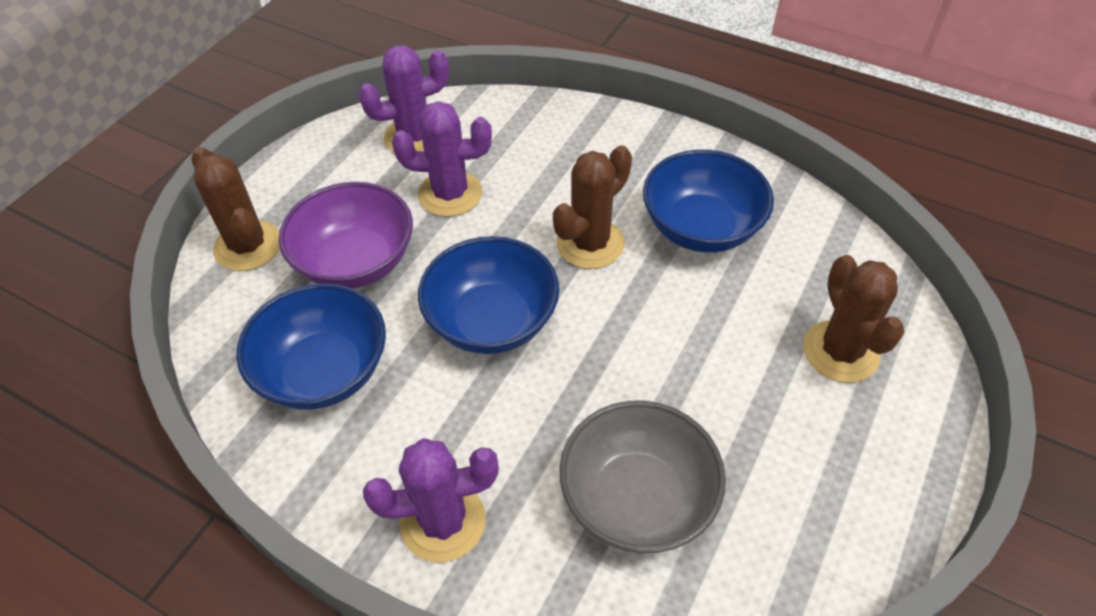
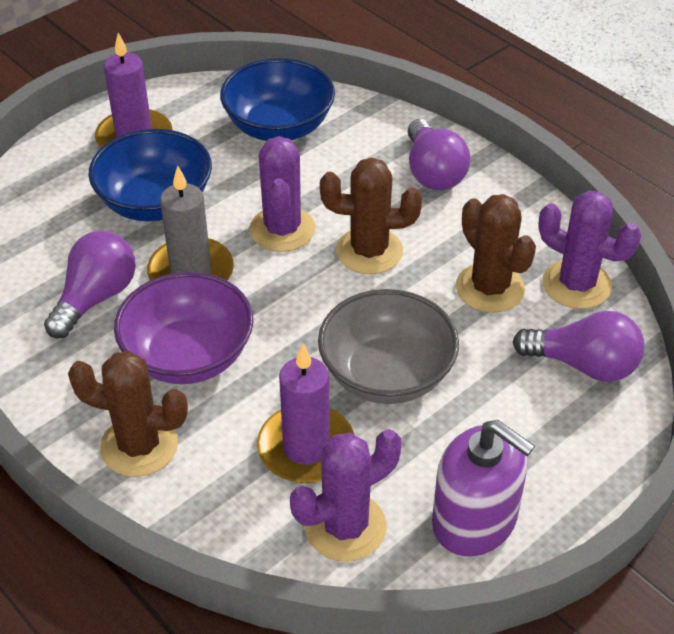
blue bowl: 3 -> 2
grey candle: 0 -> 1
purple candle: 0 -> 2
purple light bulb: 0 -> 3
purple soap dispenser: 0 -> 1

